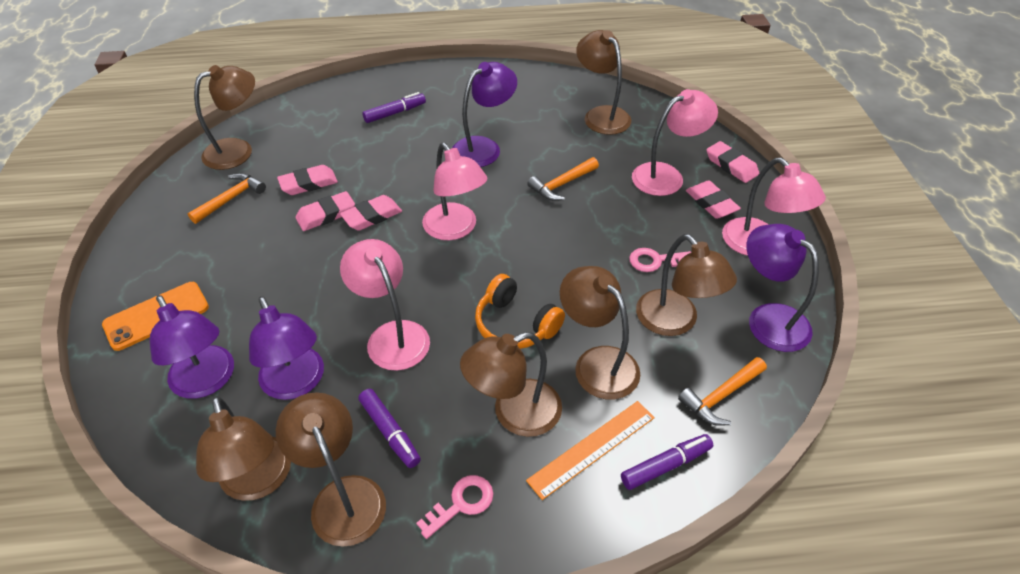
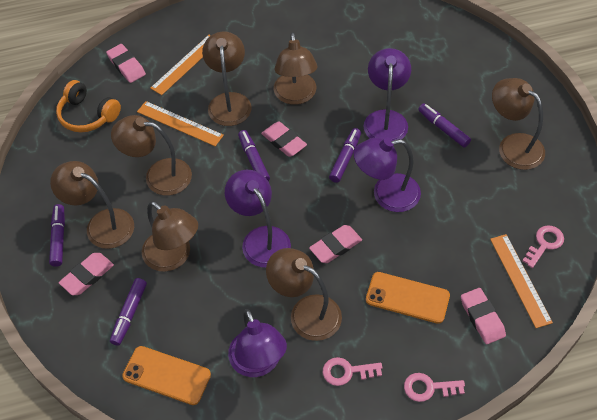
orange hammer: 3 -> 0
orange phone: 1 -> 2
orange ruler: 1 -> 3
pink key: 2 -> 3
pink lamp: 4 -> 0
purple marker: 3 -> 5

